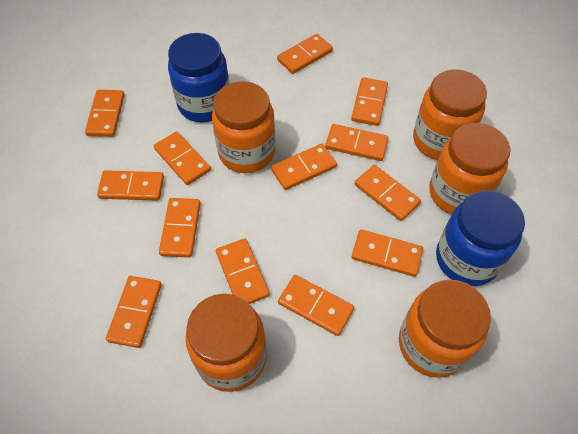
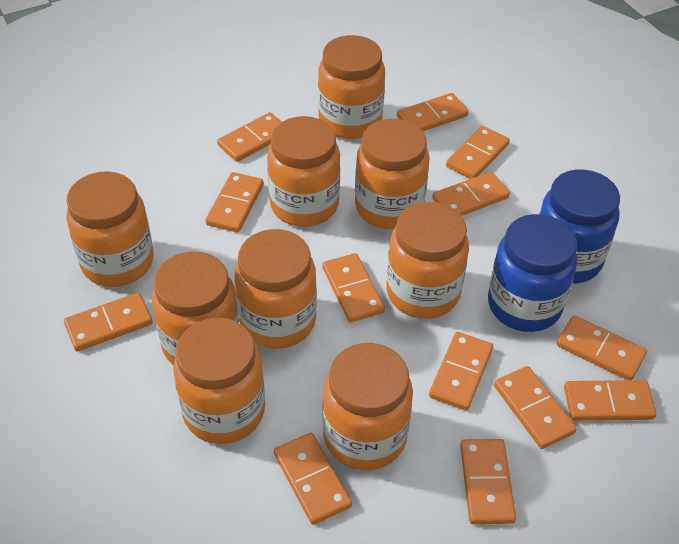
orange jar: 5 -> 9

